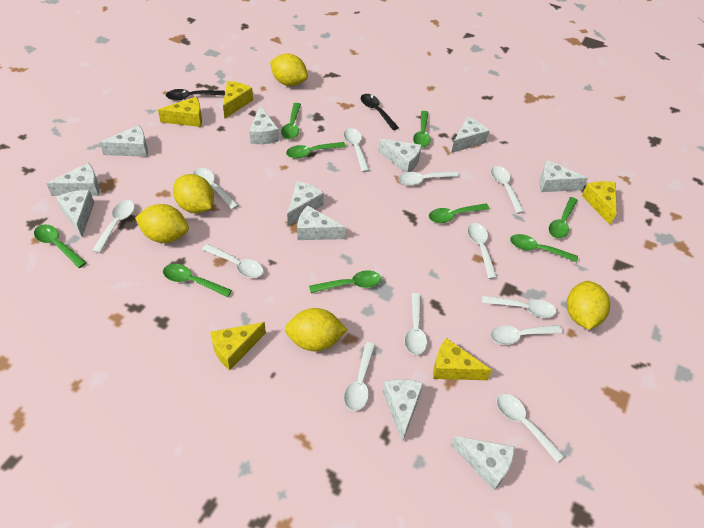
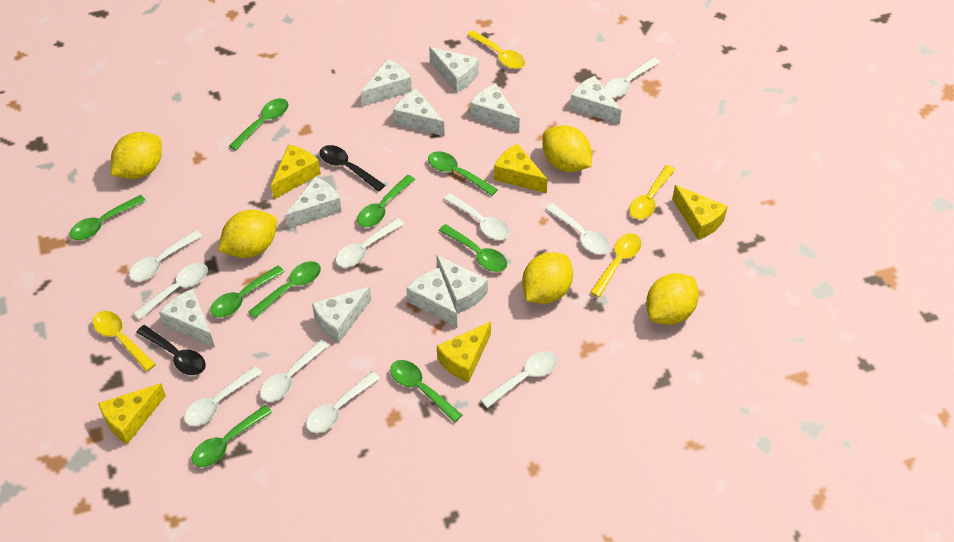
white cheese: 11 -> 10
white spoon: 12 -> 10
yellow spoon: 0 -> 4

